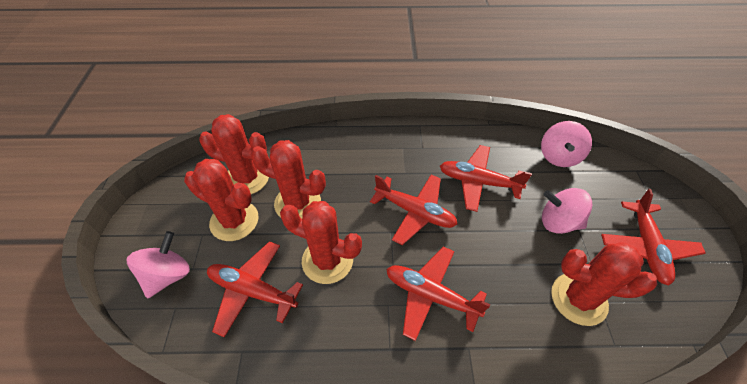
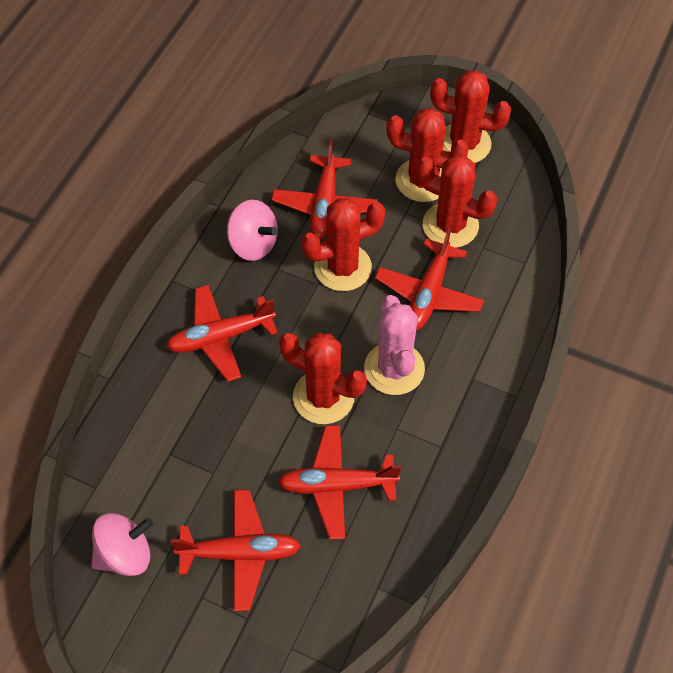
pink cactus: 0 -> 1
pink spinning top: 3 -> 2

